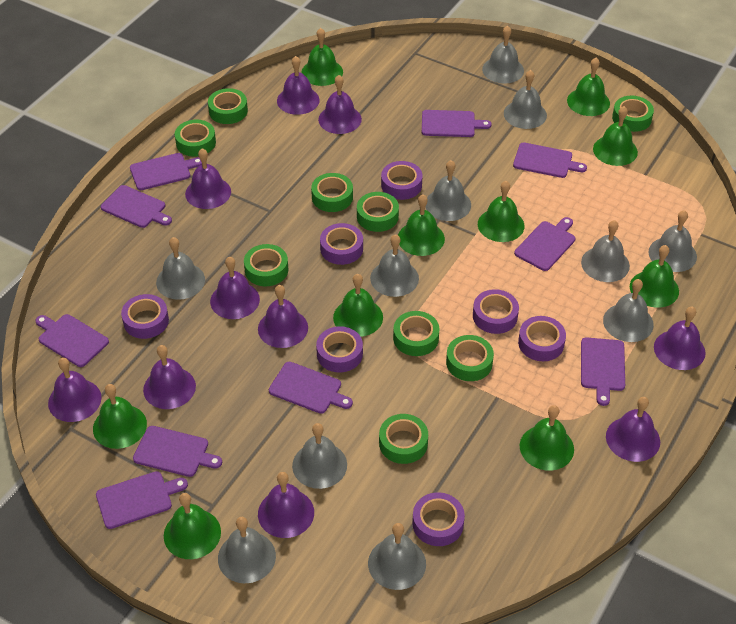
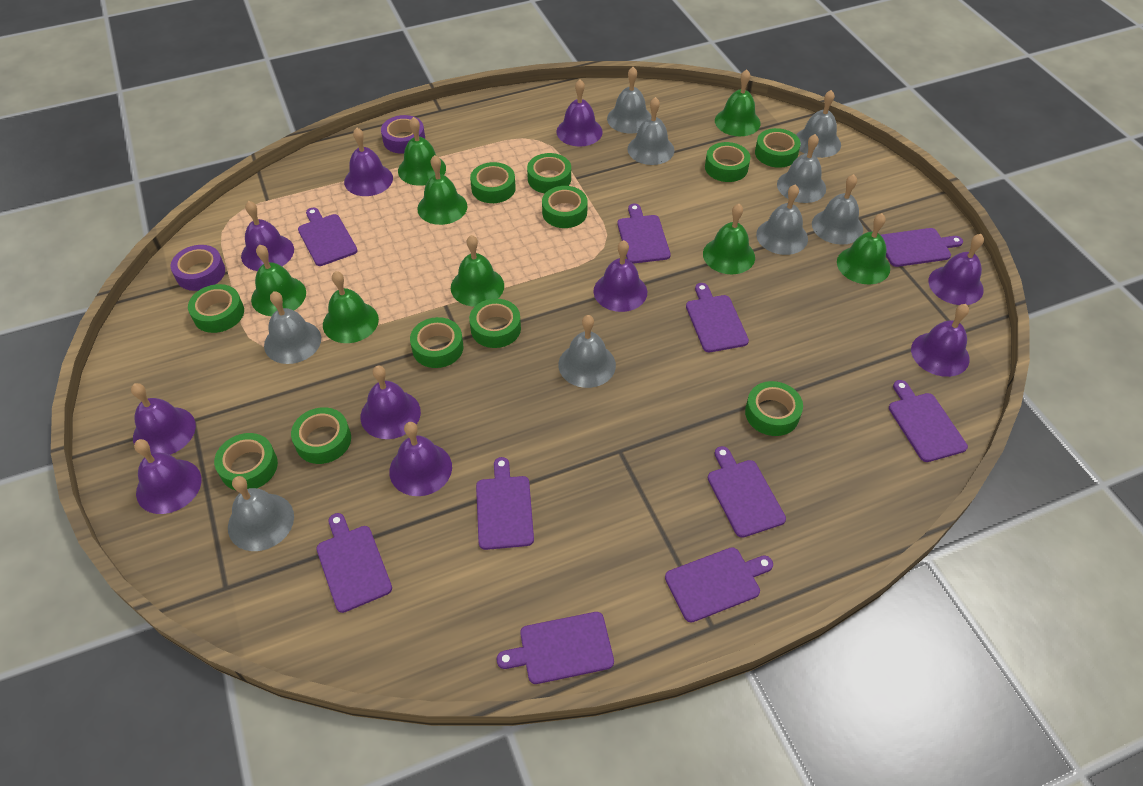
green bell: 10 -> 8
green tape: 9 -> 11
grey bell: 11 -> 9
purple tape: 7 -> 2

